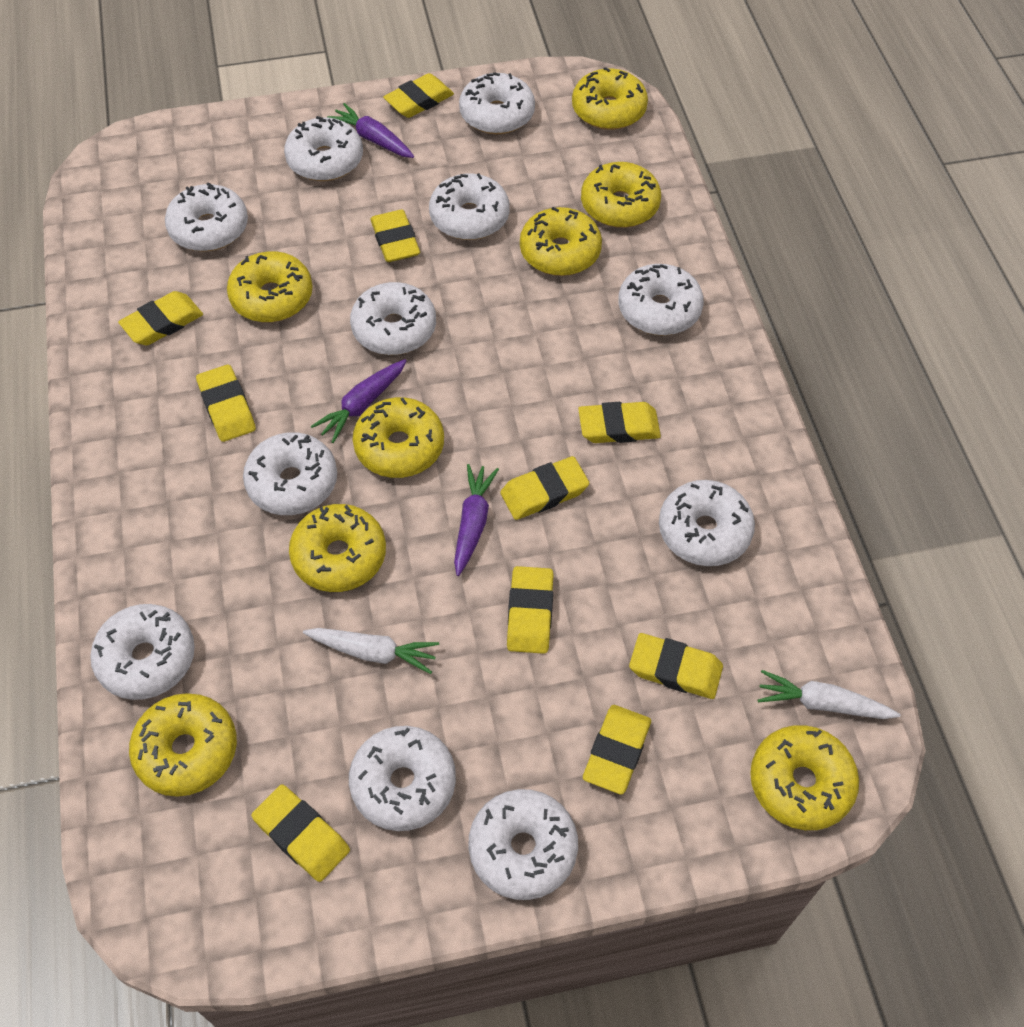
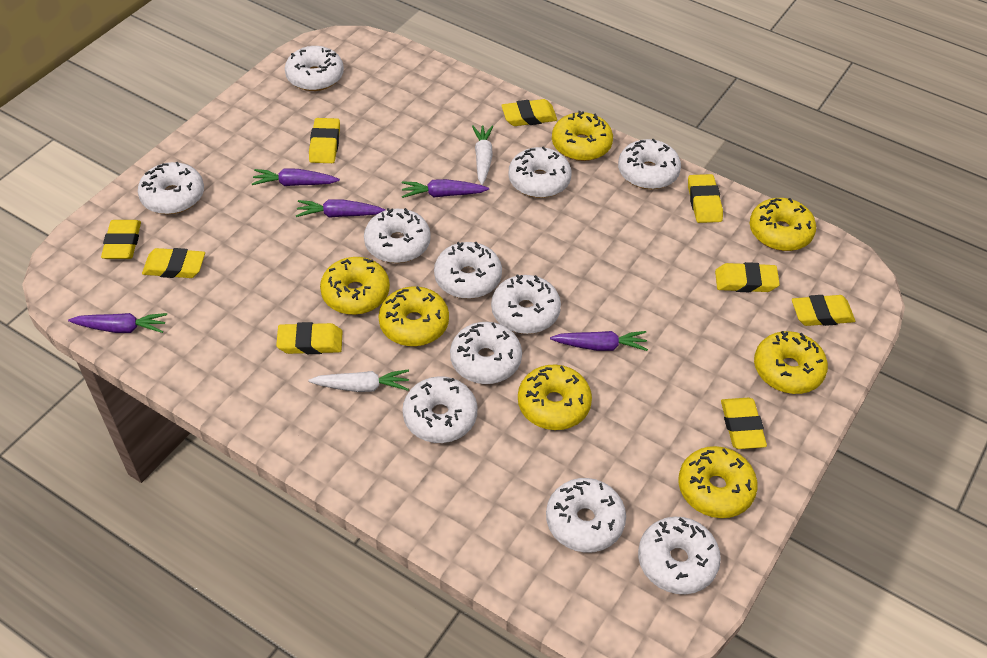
purple carrot: 3 -> 5
yellow donut: 8 -> 7
yellow eraser: 10 -> 9

